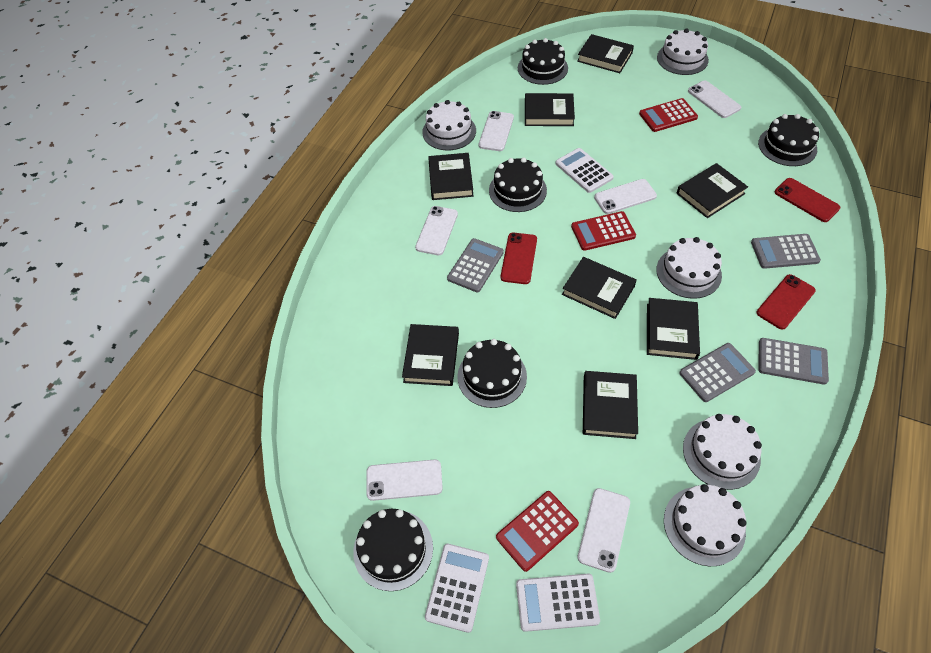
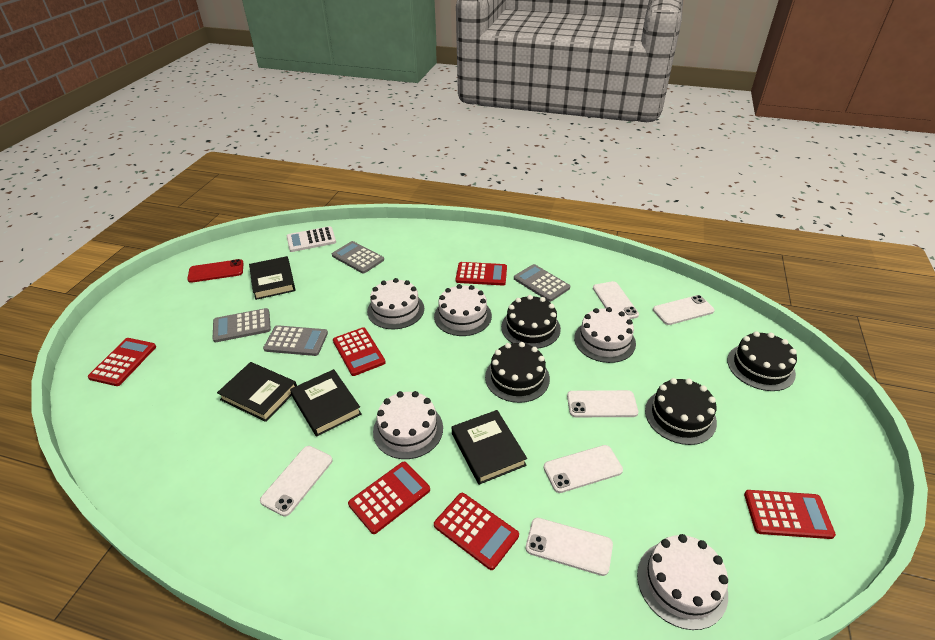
black book: 8 -> 4
black cake: 5 -> 4
red calculator: 3 -> 6
red phone: 3 -> 1
white calculator: 3 -> 1

